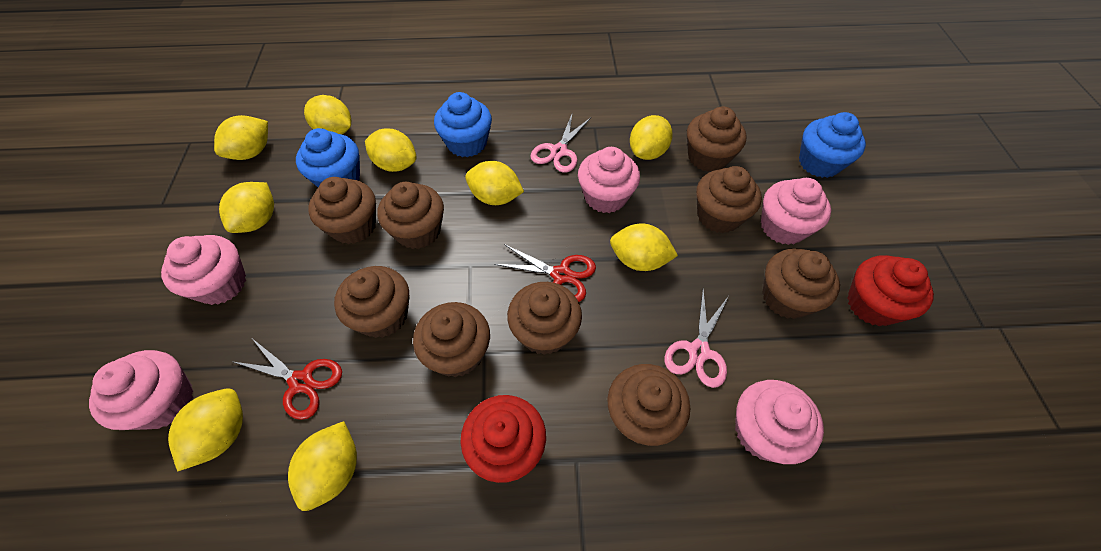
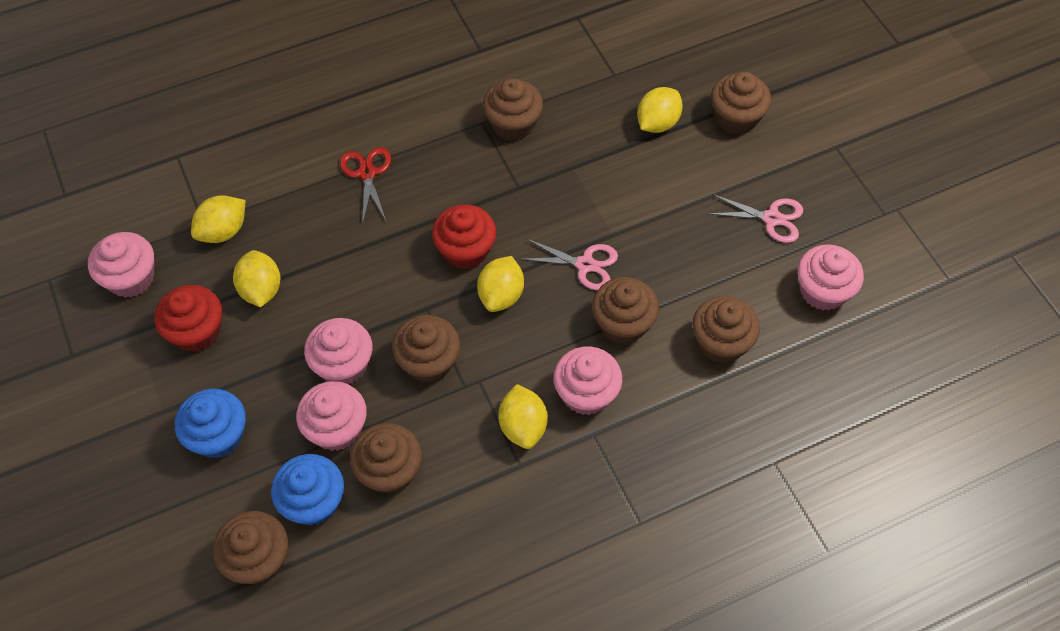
blue cupcake: 3 -> 2
brown cupcake: 9 -> 7
red scissors: 2 -> 1
yellow lemon: 9 -> 5

